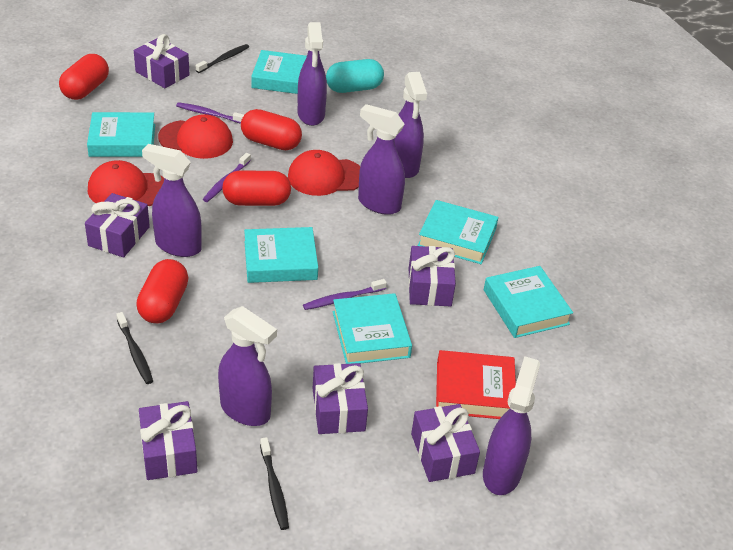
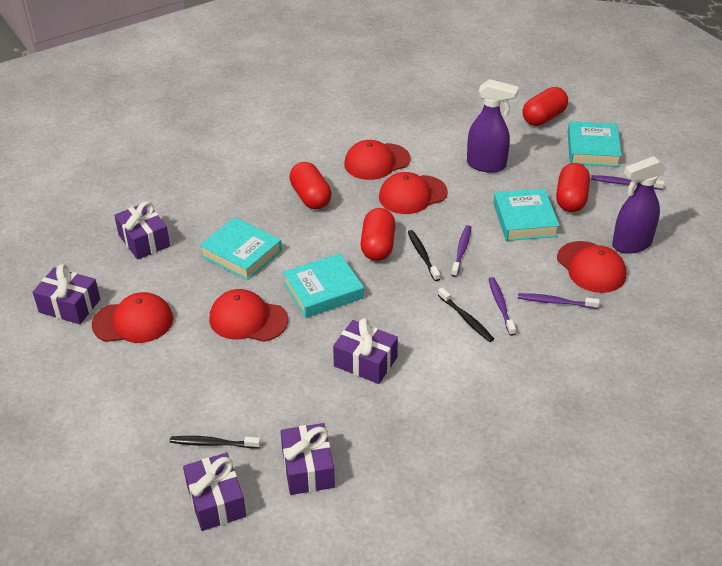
purple gift: 6 -> 5
purple spray bottle: 6 -> 2
purple toothbrush: 3 -> 4
red book: 1 -> 0
red cap: 3 -> 5
turquoise book: 6 -> 4
turquoise capsule: 1 -> 0

